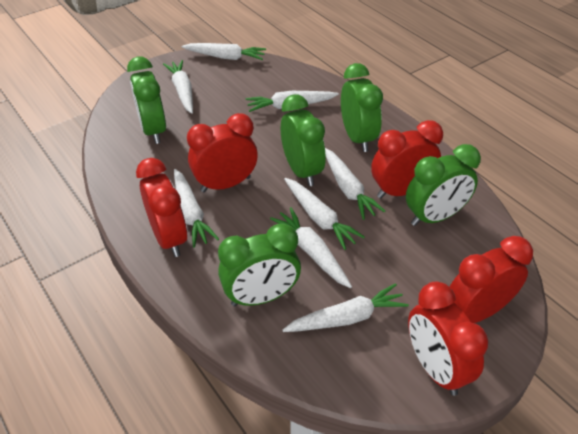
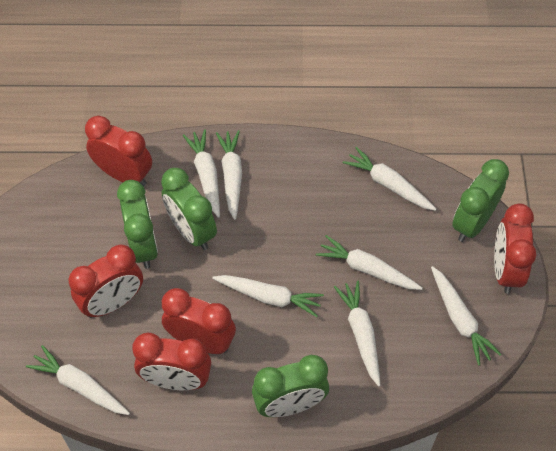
green clock: 5 -> 4

